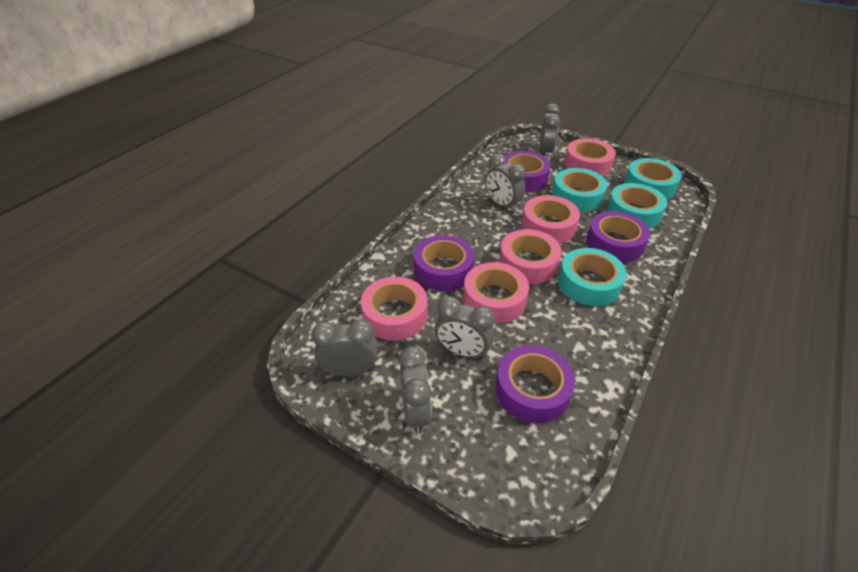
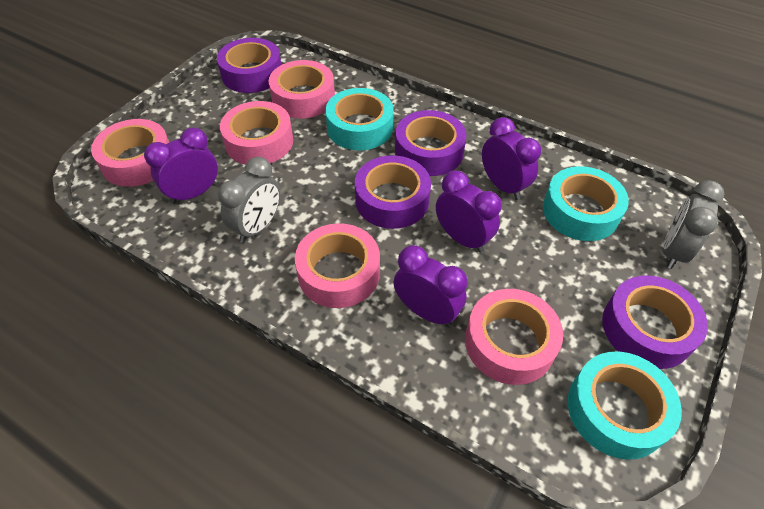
grey clock: 5 -> 2
purple clock: 0 -> 4
turquoise tape: 4 -> 3

